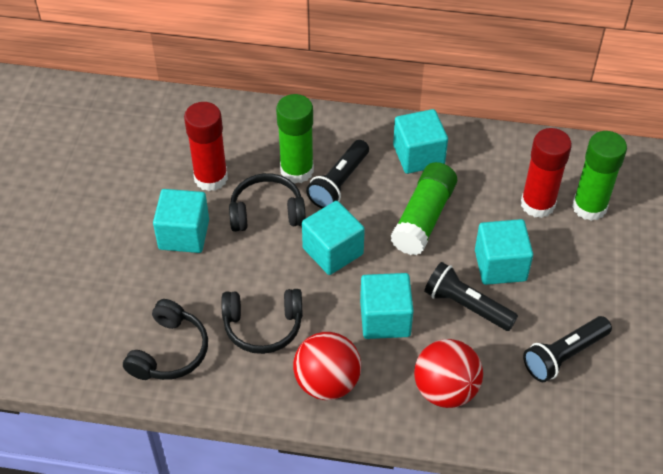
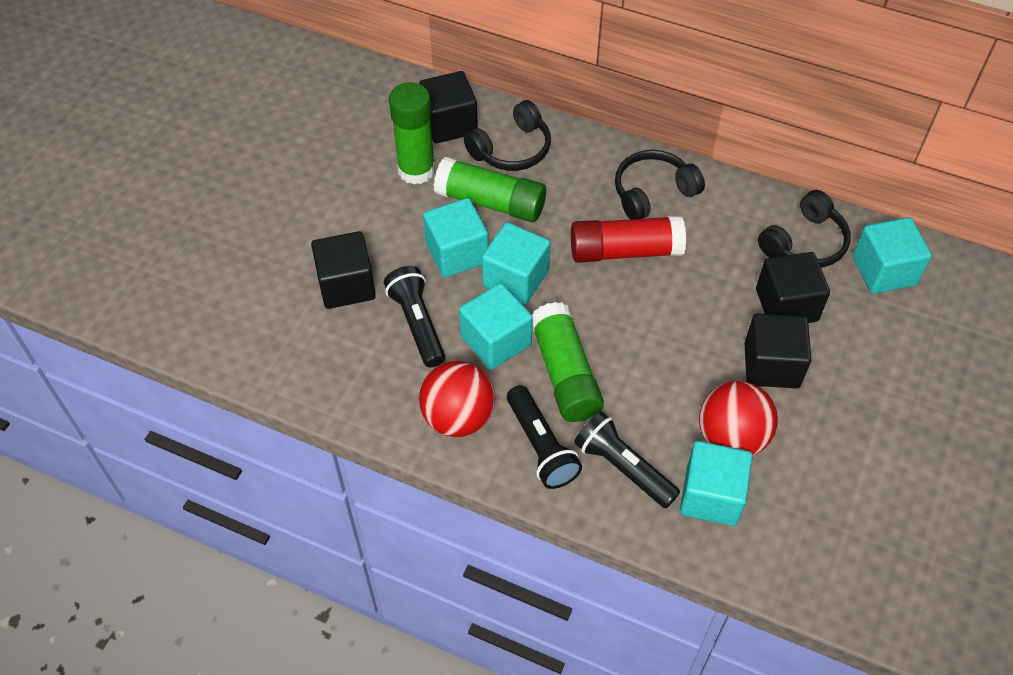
black cube: 0 -> 4
red glue stick: 2 -> 1

